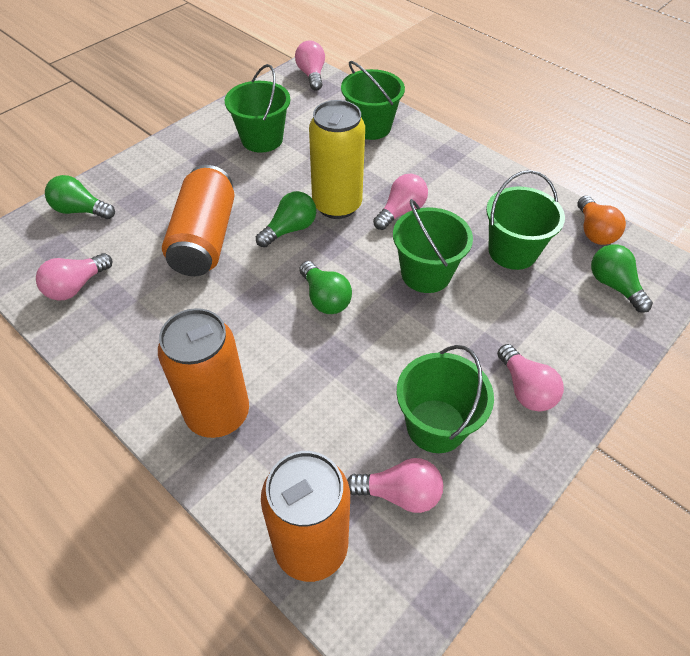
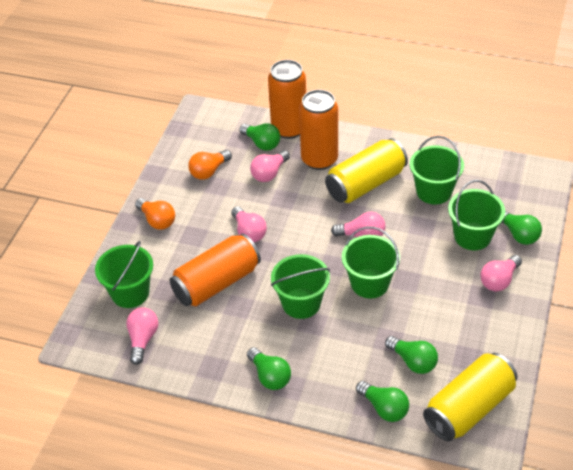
green light bulb: 4 -> 5
orange light bulb: 1 -> 2
yellow can: 1 -> 2

